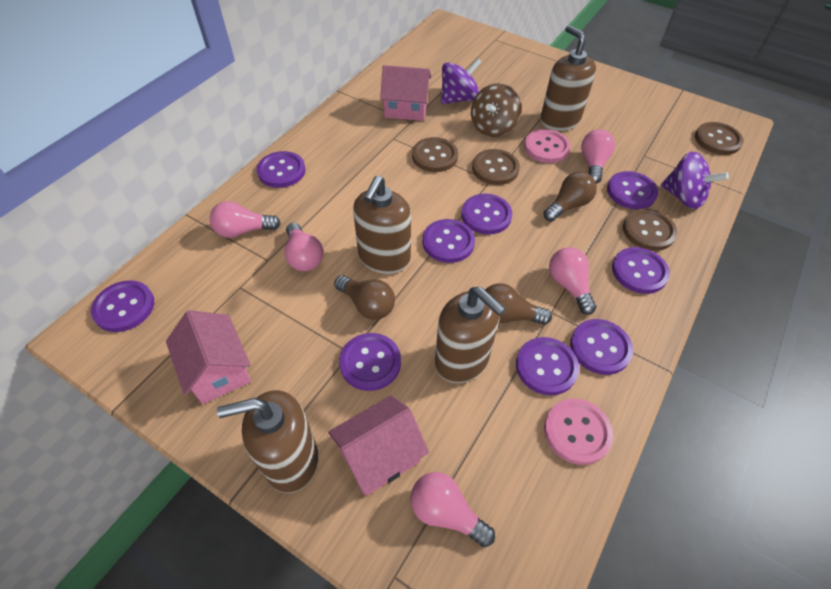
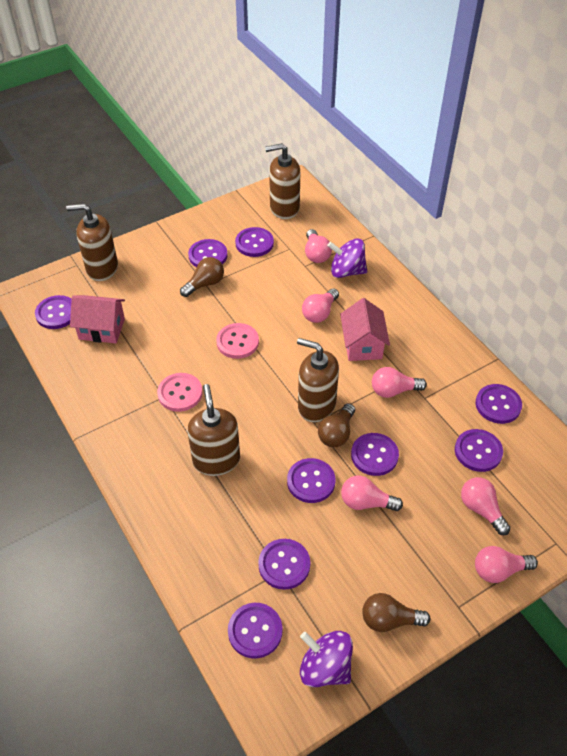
brown button: 4 -> 0
brown spinning top: 1 -> 0
pink house: 3 -> 2
pink light bulb: 5 -> 6

